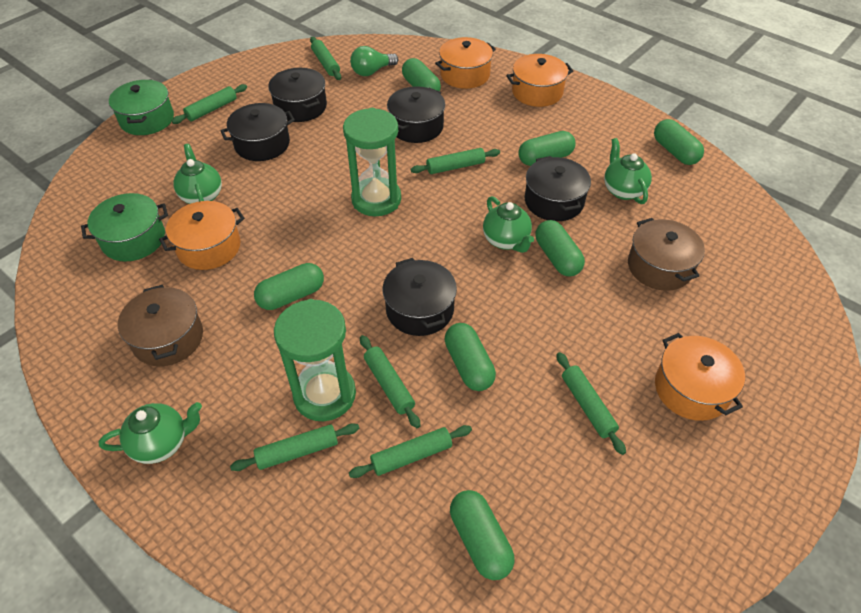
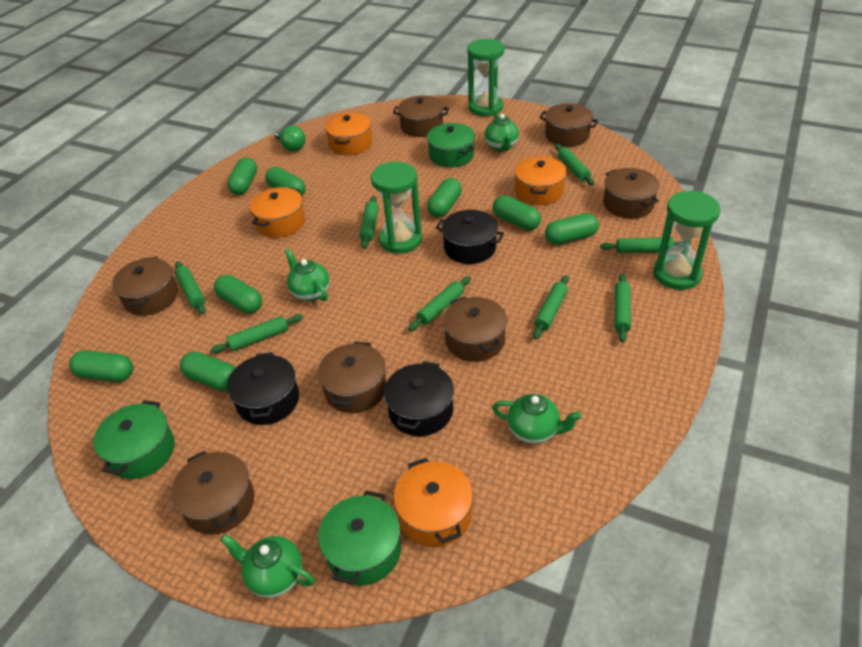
black pot: 5 -> 3
brown pot: 2 -> 7
green capsule: 7 -> 8
green hourglass: 2 -> 3
green pot: 2 -> 3
green rolling pin: 7 -> 8

